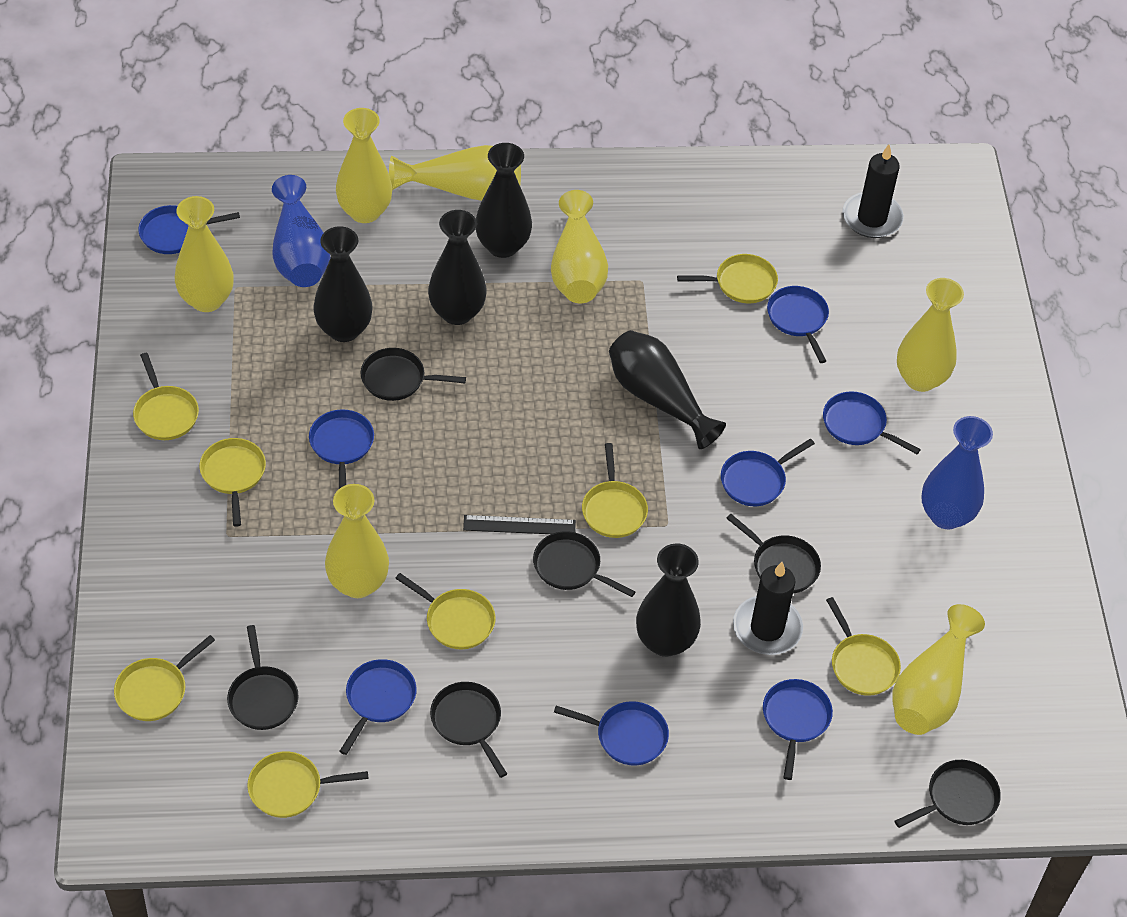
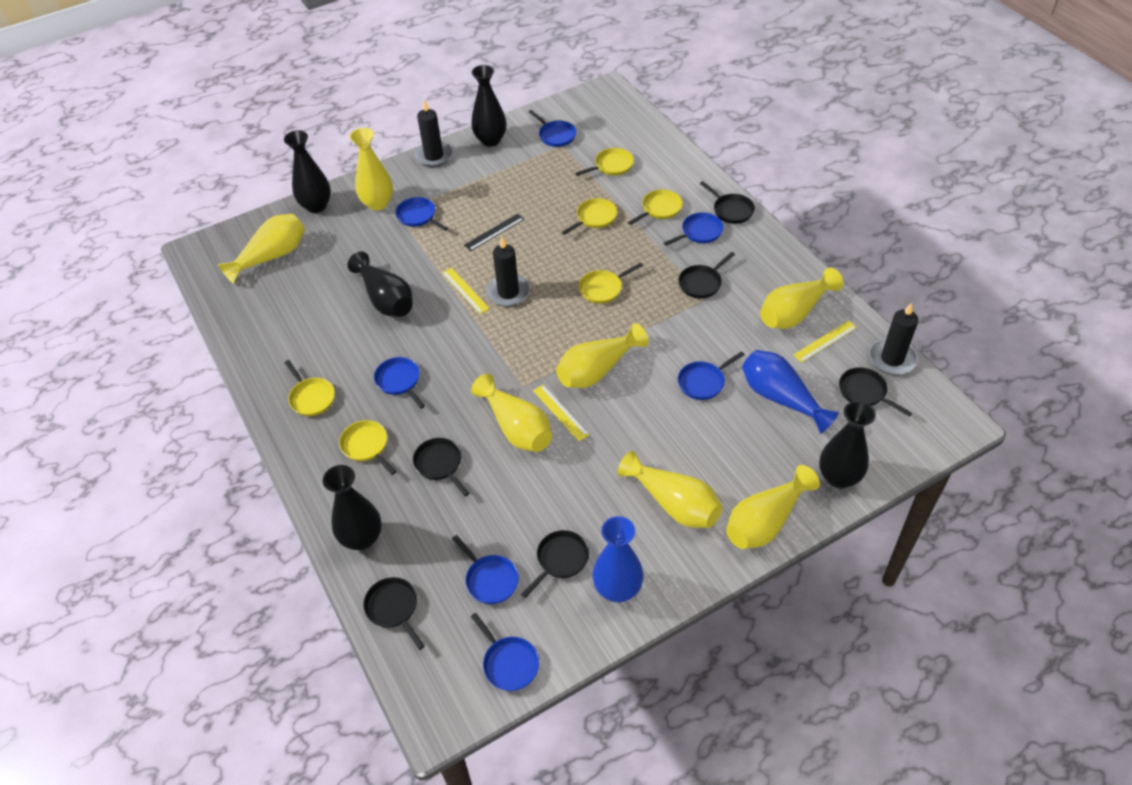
black candle: 2 -> 3
blue pan: 8 -> 7
yellow pan: 8 -> 6
yellow ruler: 0 -> 3

